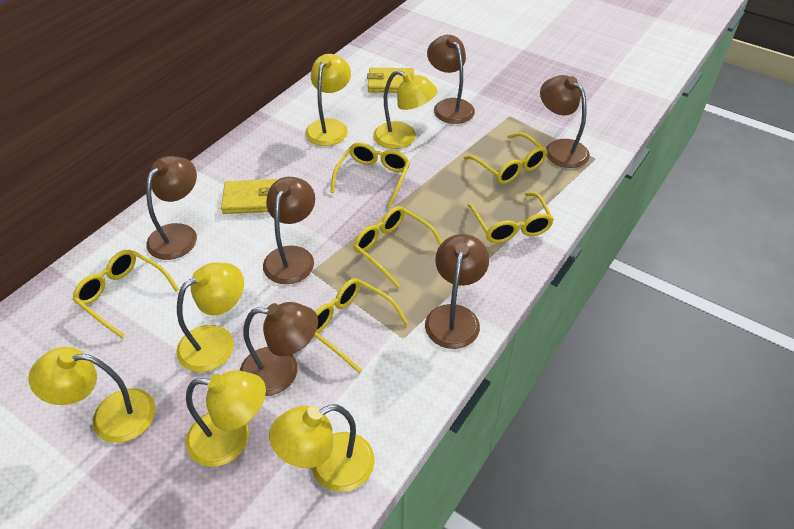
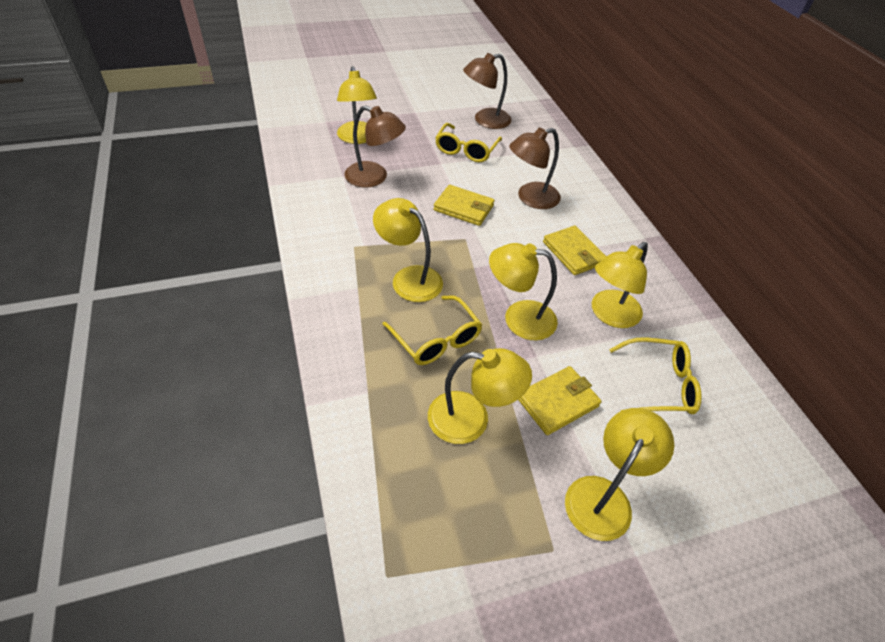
brown lamp: 6 -> 3
yellow glasses: 6 -> 3
yellow wallet: 2 -> 3

